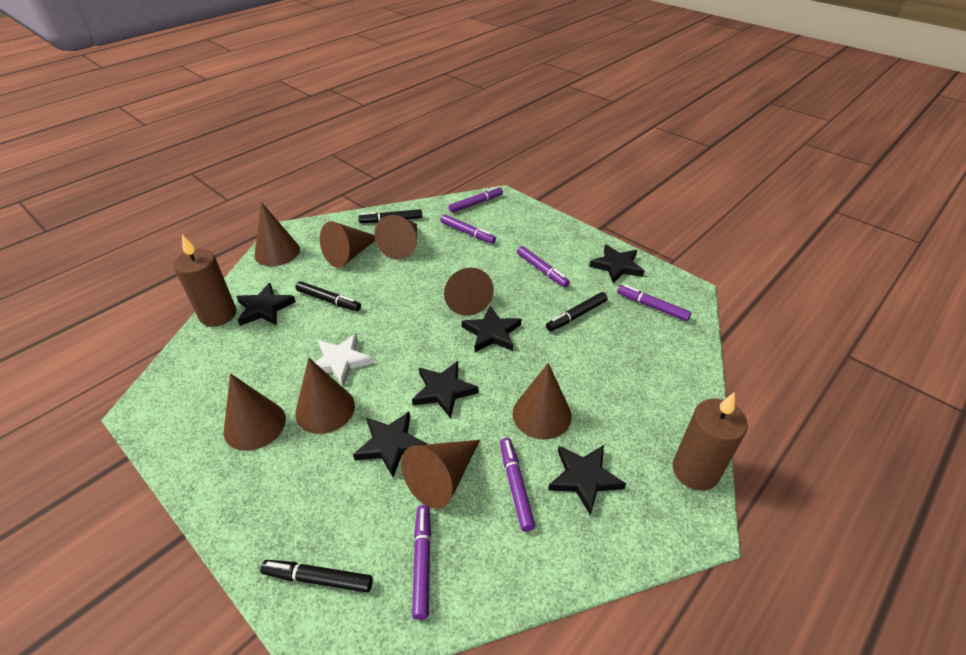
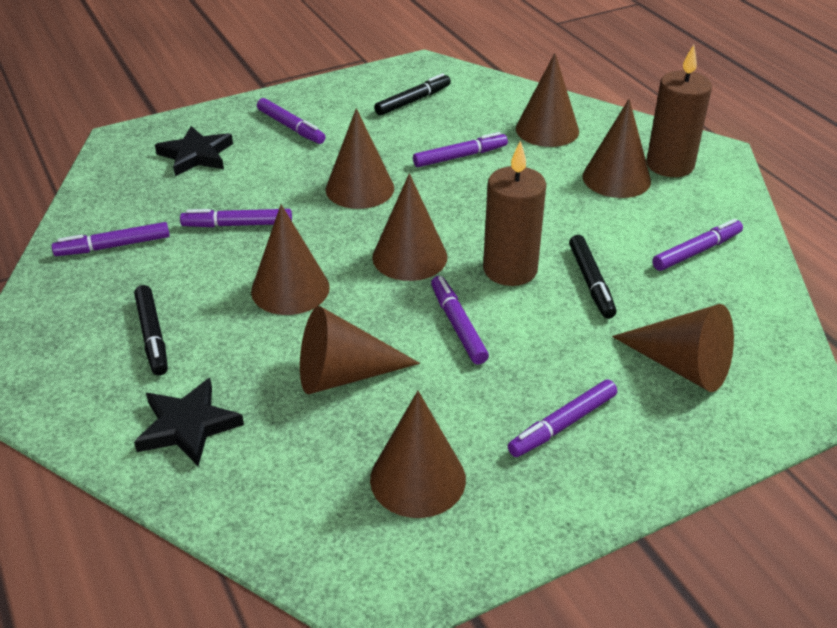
black marker: 4 -> 3
black star: 6 -> 2
purple marker: 6 -> 7
white star: 1 -> 0

